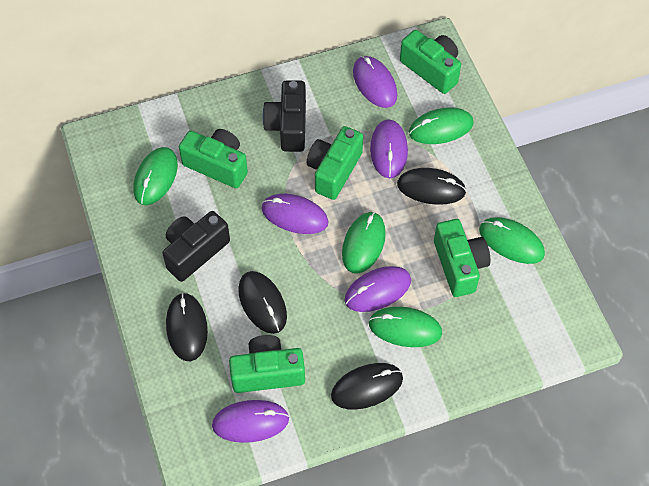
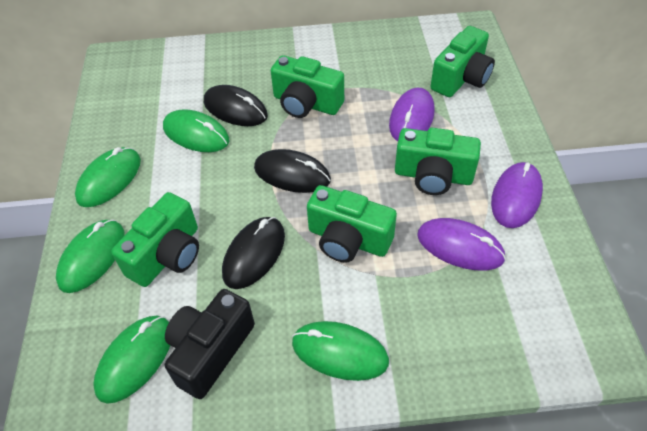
black camera: 2 -> 1
black mouse: 4 -> 3
purple mouse: 5 -> 3

